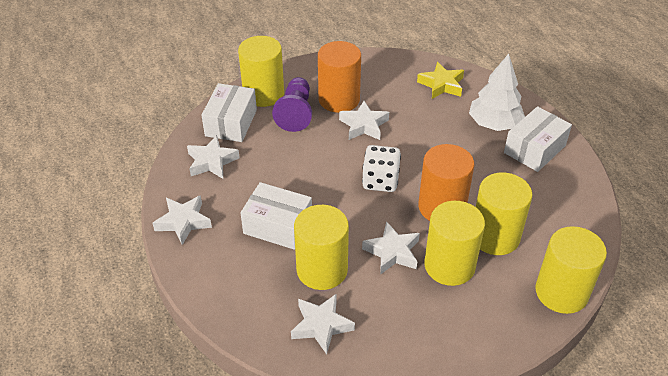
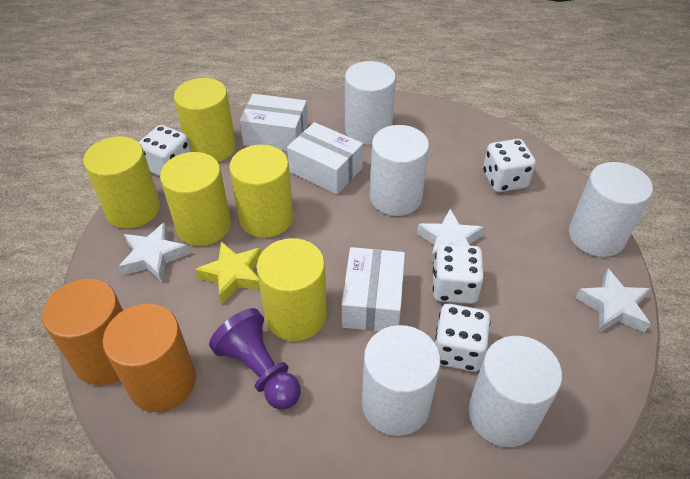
white cylinder: 0 -> 5
white dice: 1 -> 4
white star: 5 -> 3
white tree: 1 -> 0

